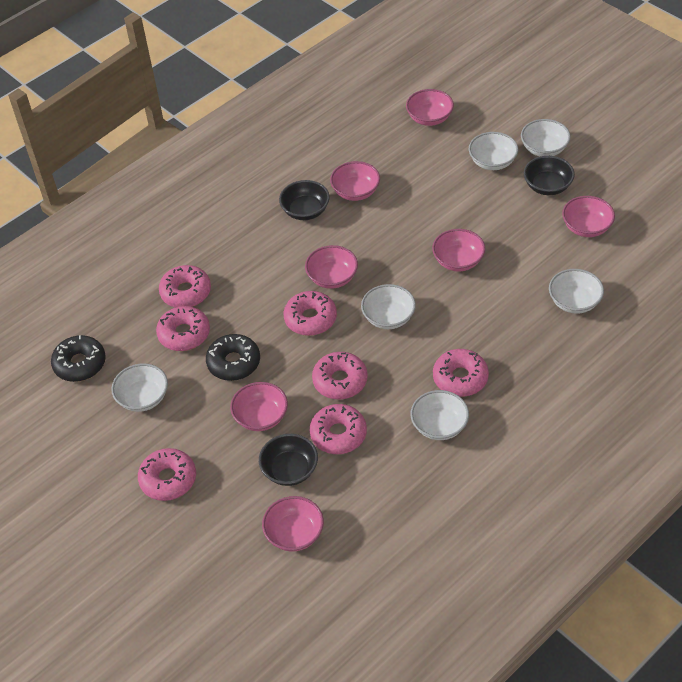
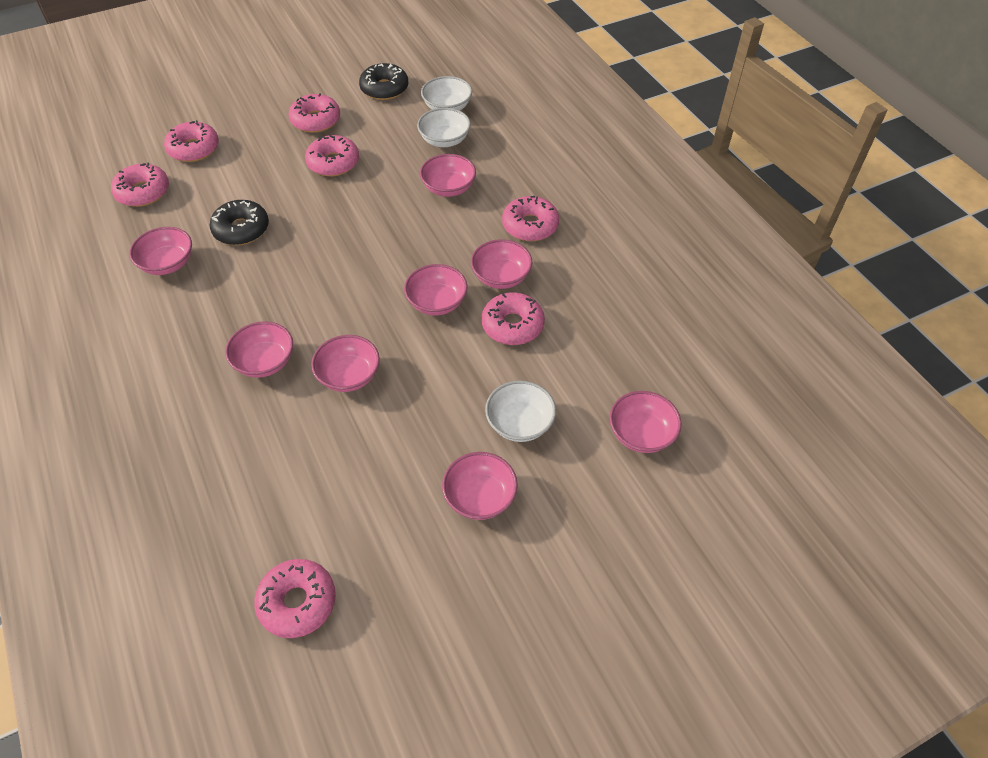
black bowl: 3 -> 0
pink bowl: 7 -> 8
white bowl: 6 -> 3

